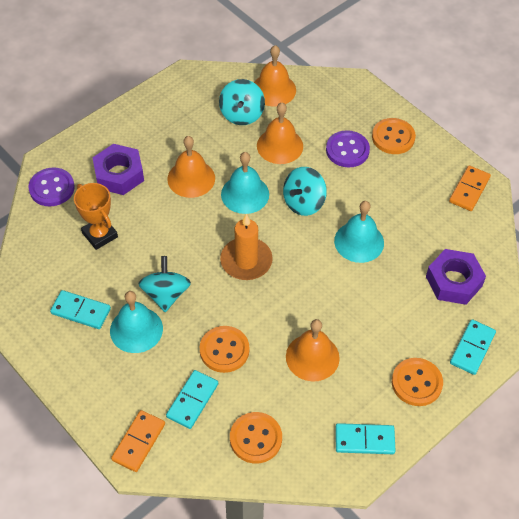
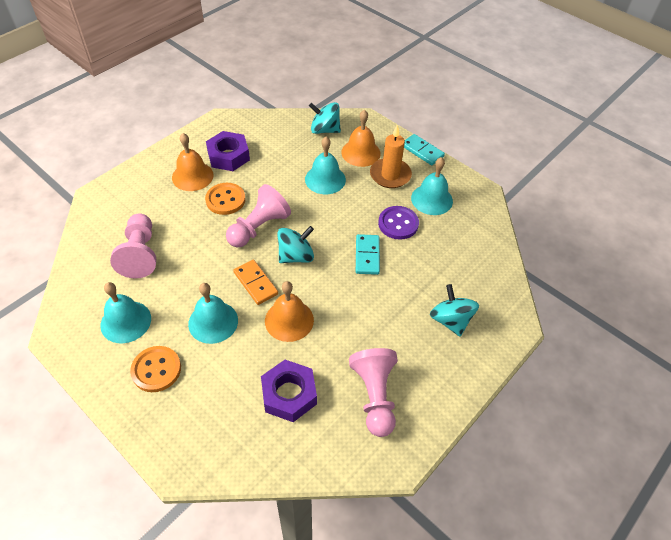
orange bell: 4 -> 3
orange button: 4 -> 2
orange domino: 2 -> 1
orange trophy: 1 -> 0
pink pawn: 0 -> 3
purple button: 2 -> 1
turquoise bell: 3 -> 4
turquoise domino: 4 -> 2

